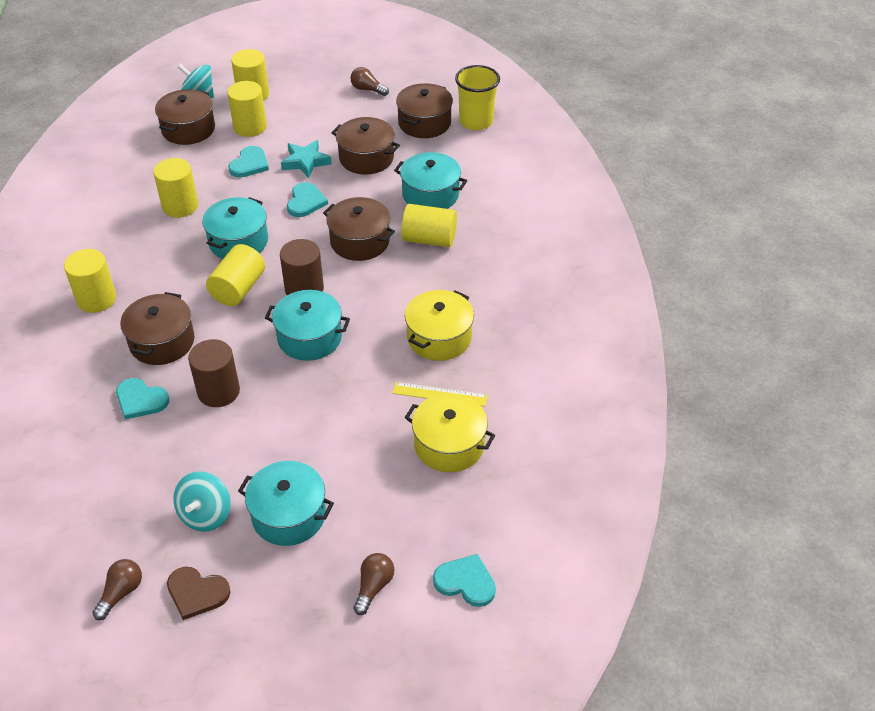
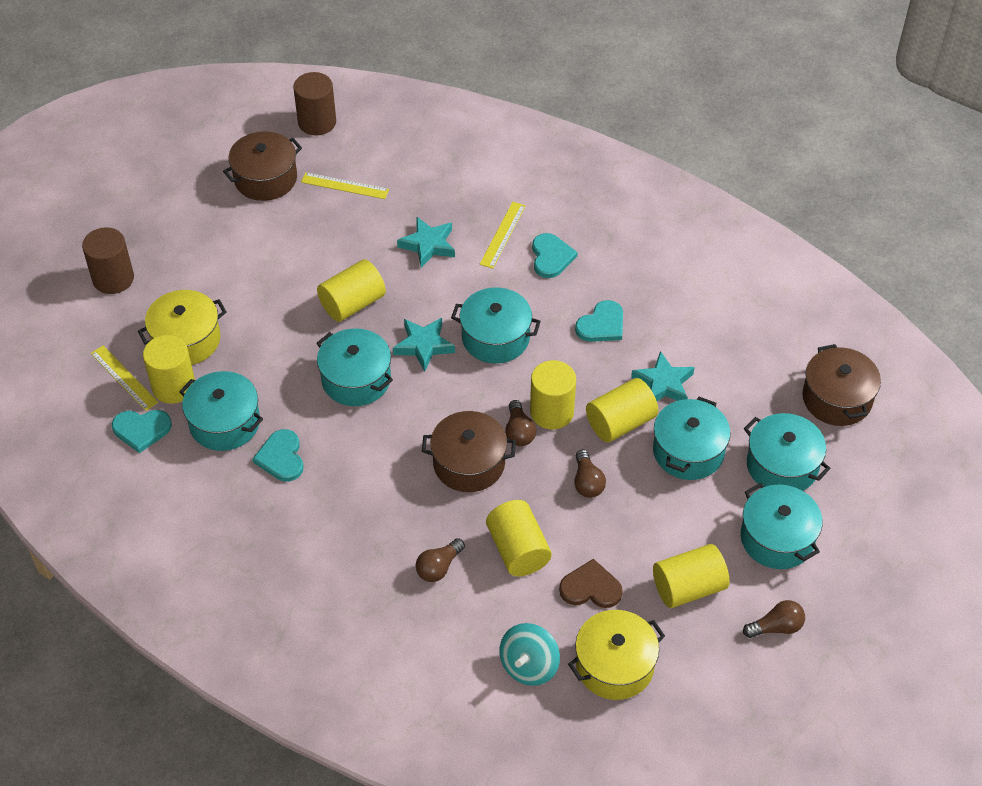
brown light bulb: 3 -> 4
brown pot: 5 -> 3
turquoise pot: 4 -> 6
turquoise spinning top: 2 -> 1
turquoise star: 1 -> 3
yellow cup: 1 -> 0
yellow ruler: 1 -> 3

